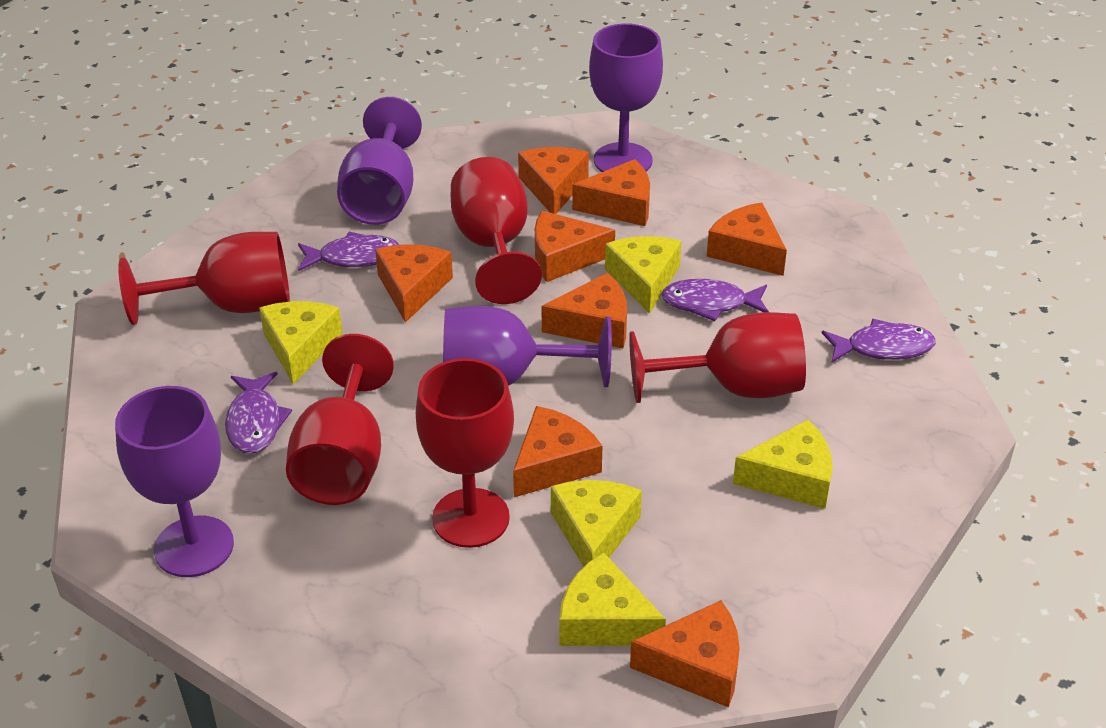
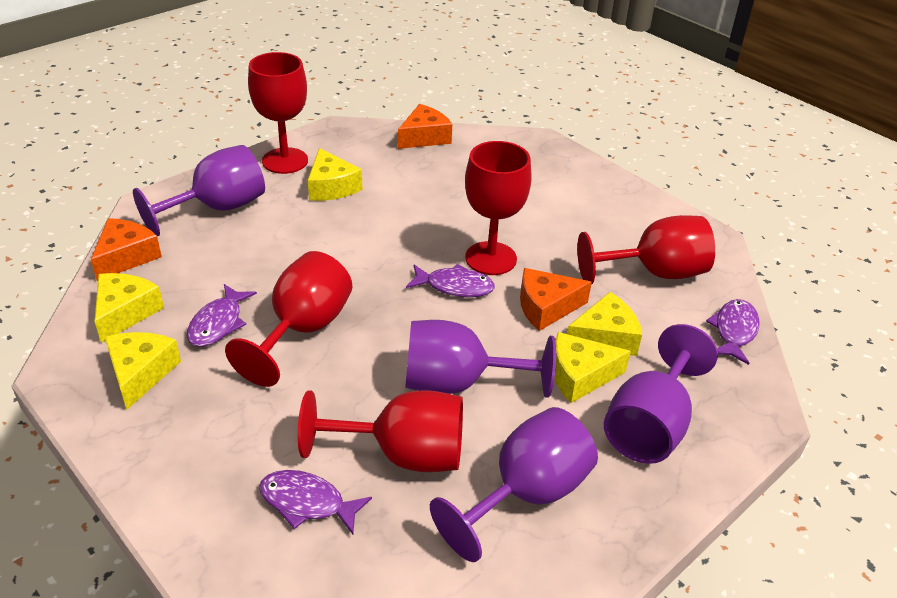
orange cheese: 8 -> 3

